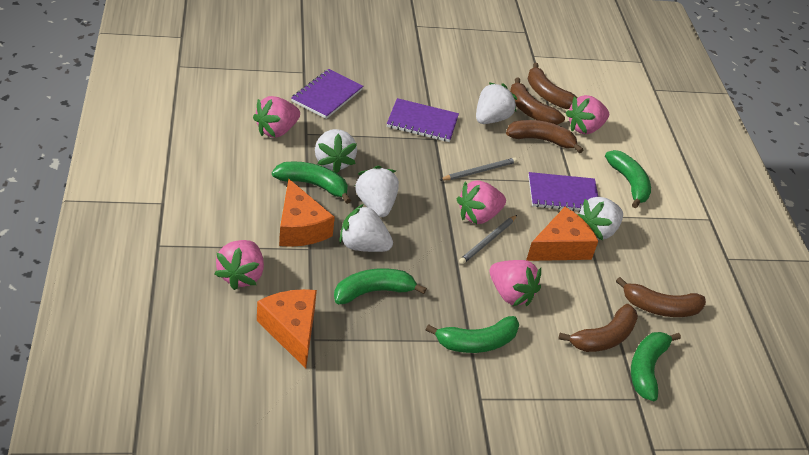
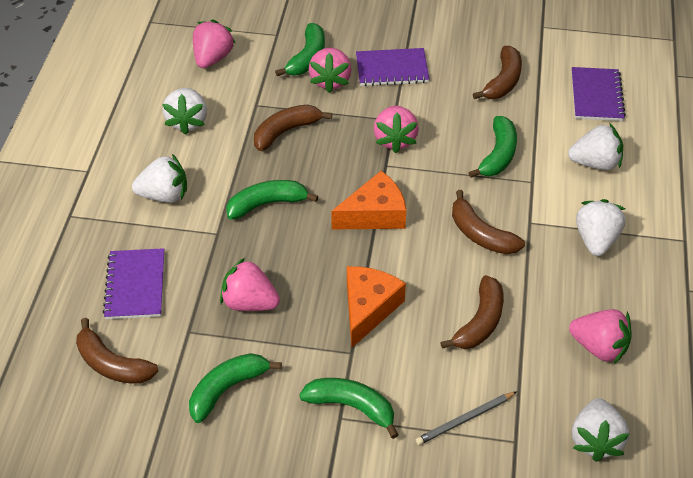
grey pencil: 2 -> 1
orange cheese: 3 -> 2

